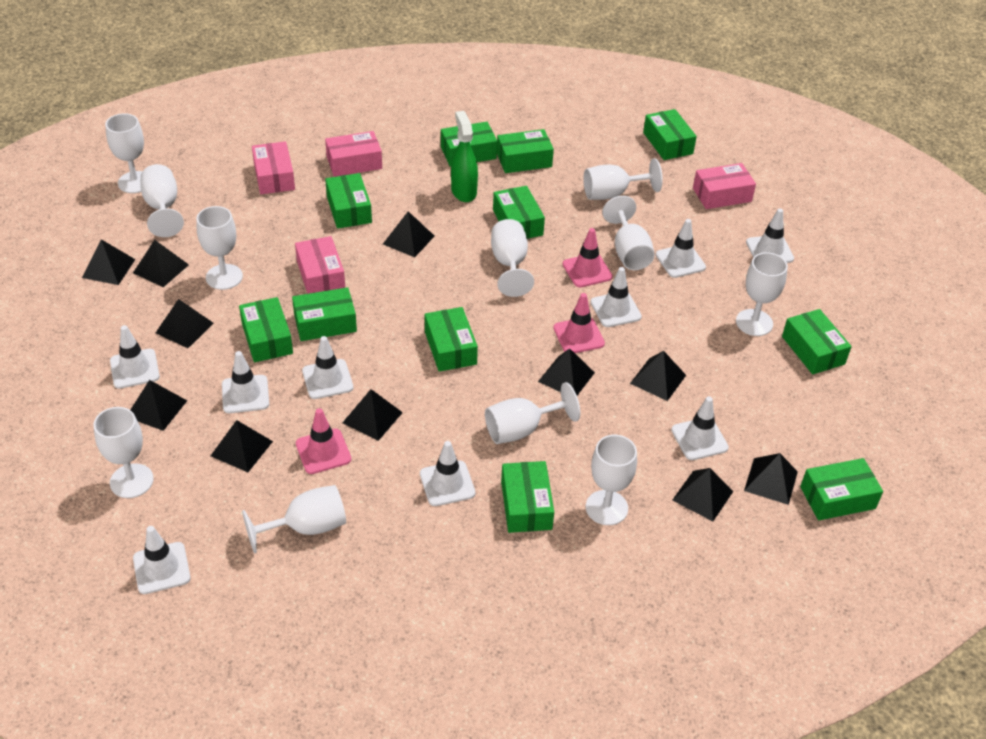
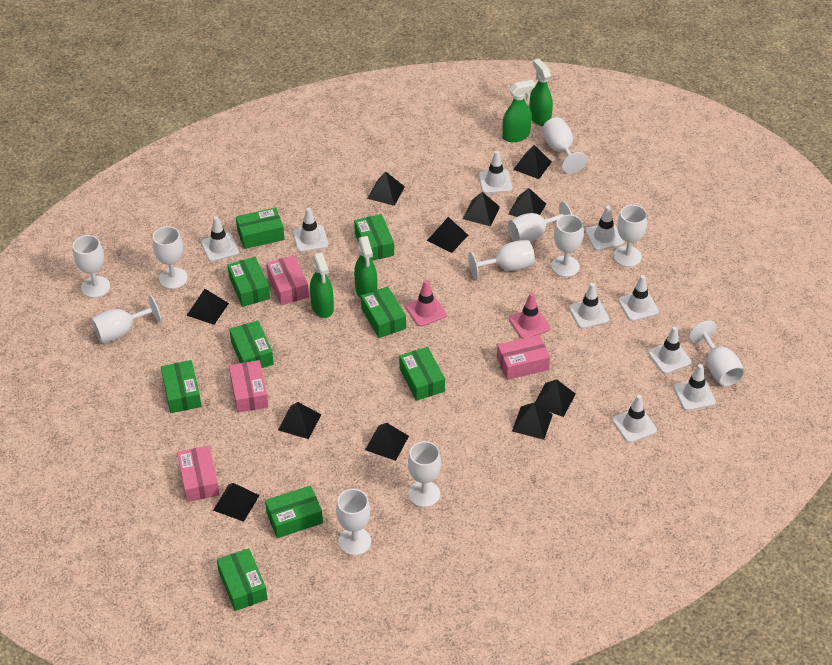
green box: 11 -> 9
green spray bottle: 1 -> 4
pink traffic cone: 3 -> 2

